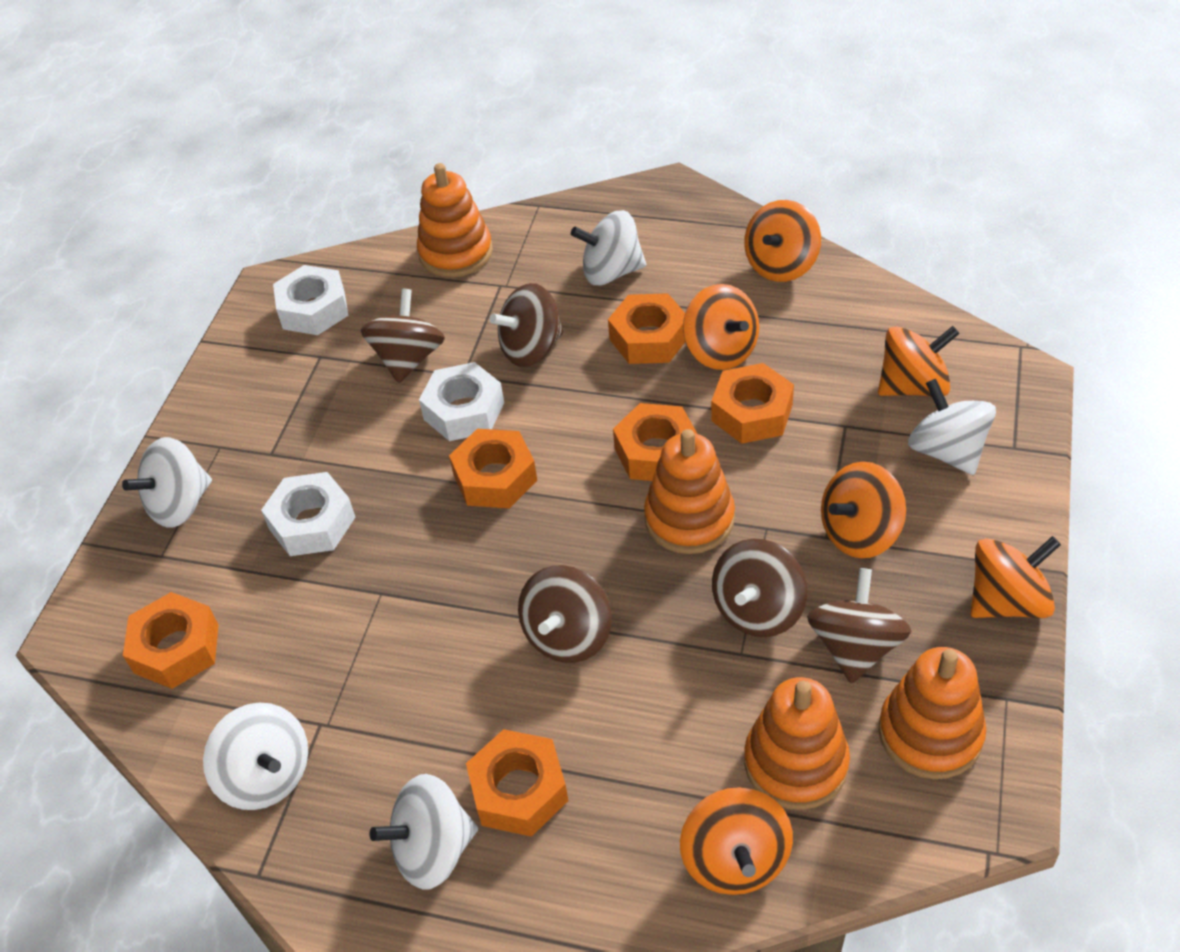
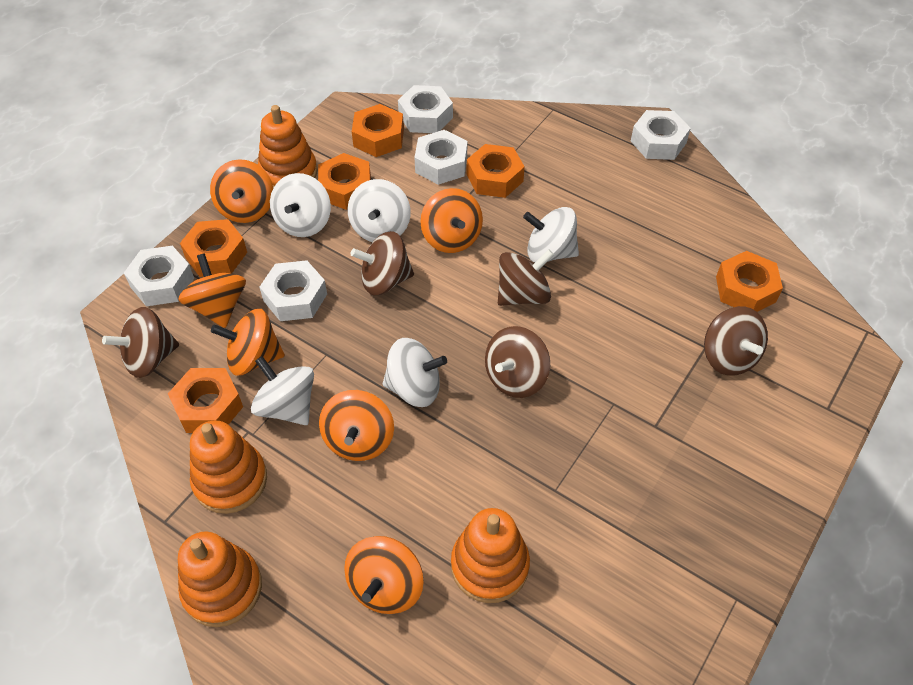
white nut: 3 -> 5

